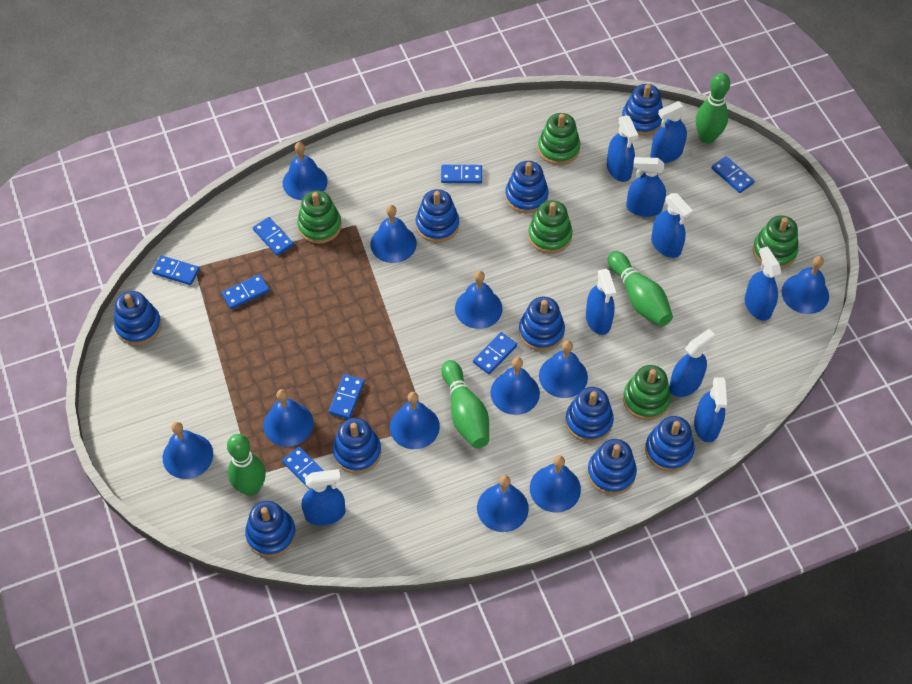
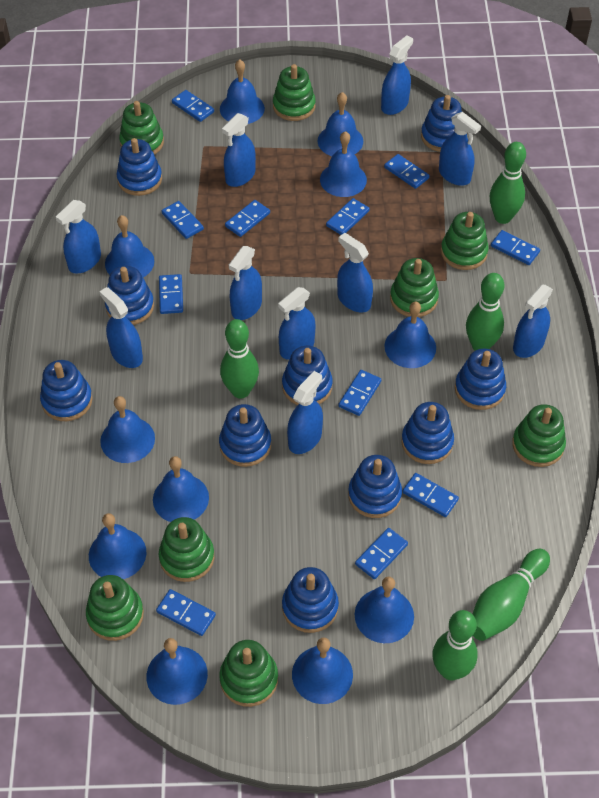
blue domino: 8 -> 11
blue spray bottle: 9 -> 10
green bowling pin: 4 -> 5
green stacking toy: 5 -> 8

